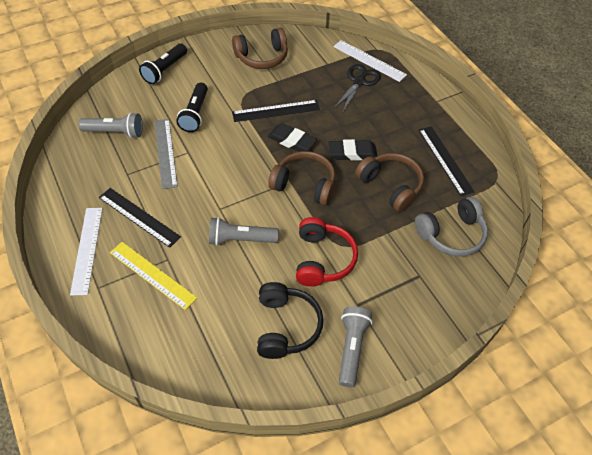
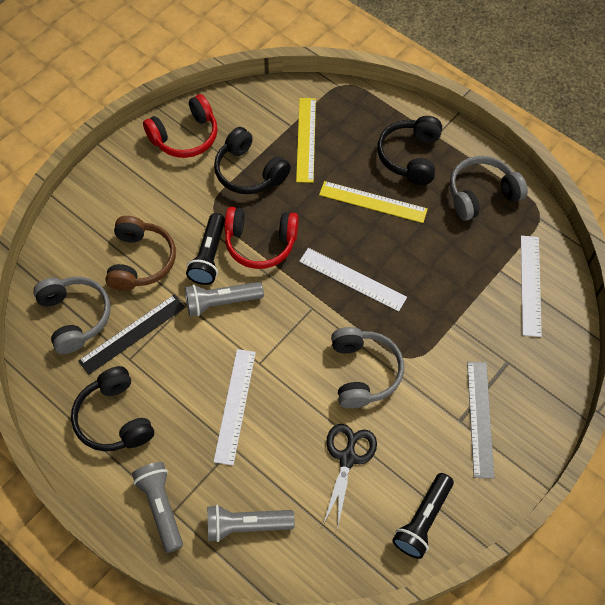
black eraser: 2 -> 0
black headphones: 1 -> 3
black ruler: 3 -> 1
brown headphones: 3 -> 1
grey headphones: 1 -> 3
red headphones: 1 -> 2
white ruler: 2 -> 3
yellow ruler: 1 -> 2

